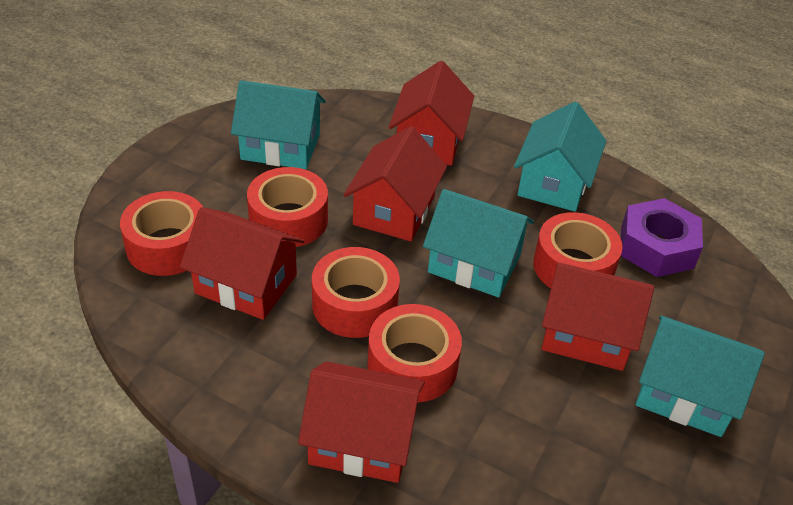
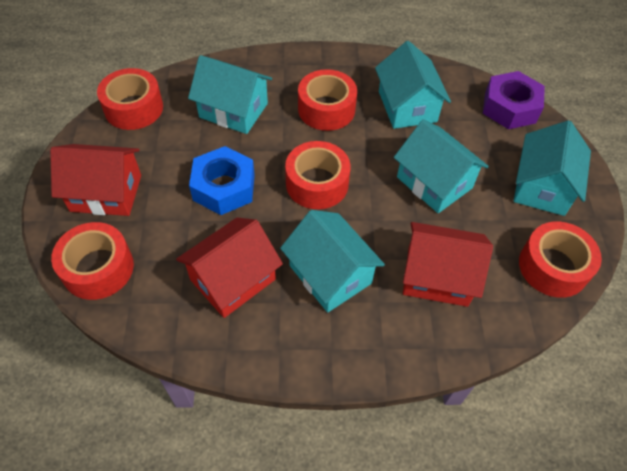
blue nut: 0 -> 1
red house: 5 -> 3
turquoise house: 4 -> 5

